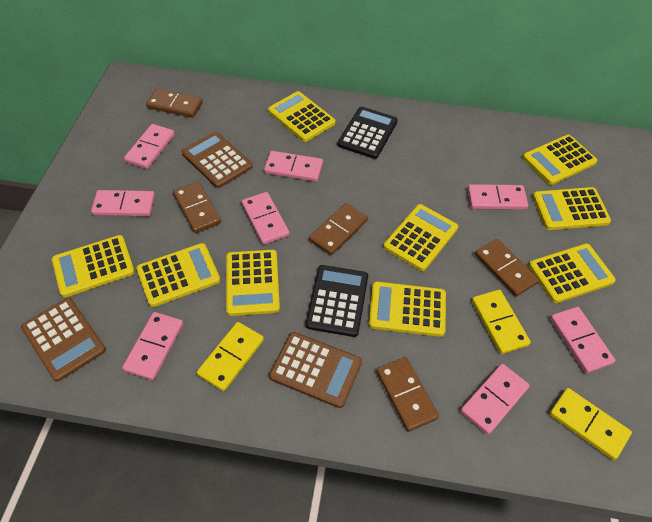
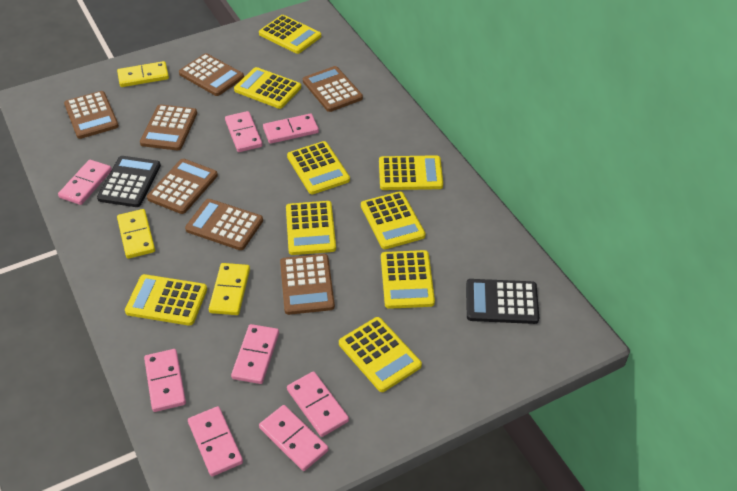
brown calculator: 3 -> 7
brown domino: 5 -> 0

